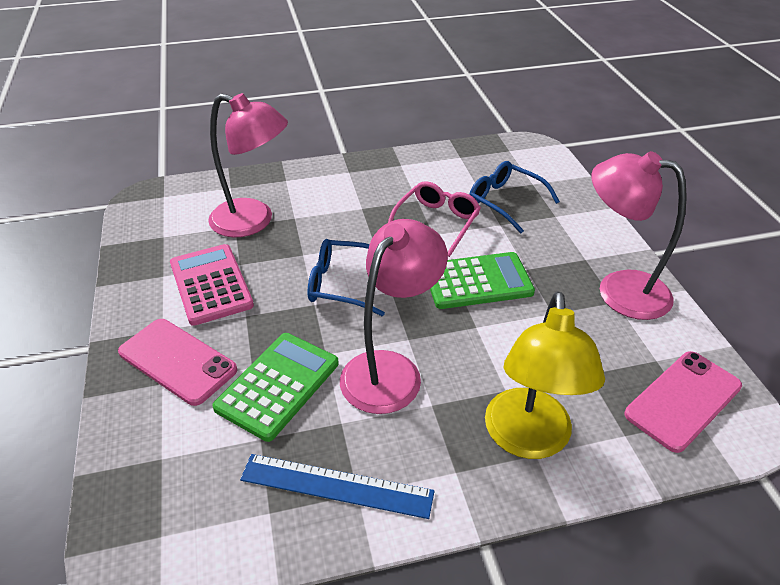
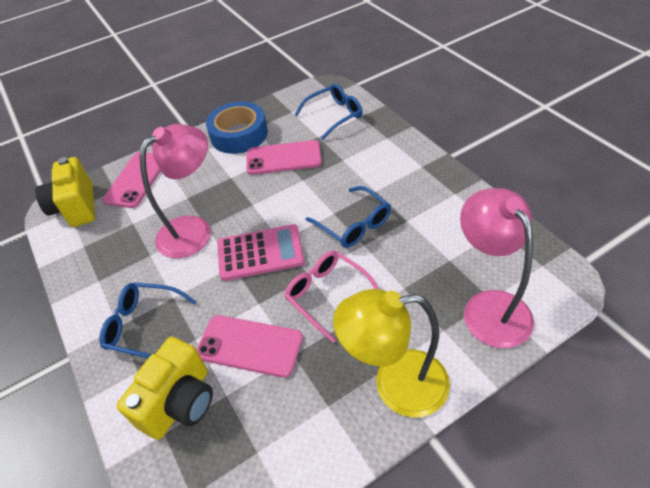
blue glasses: 2 -> 3
blue ruler: 1 -> 0
blue tape: 0 -> 1
green calculator: 2 -> 0
pink lamp: 3 -> 2
pink phone: 2 -> 3
yellow camera: 0 -> 2

